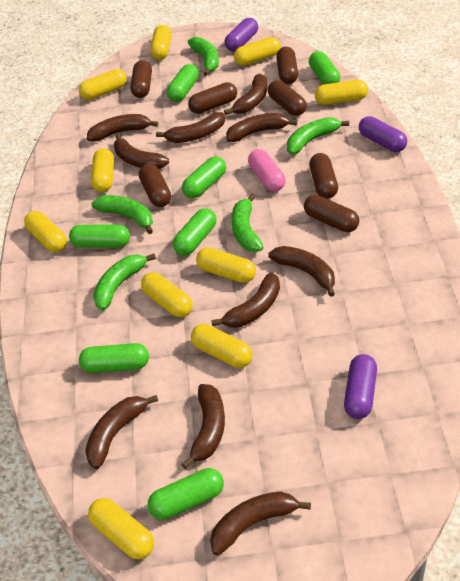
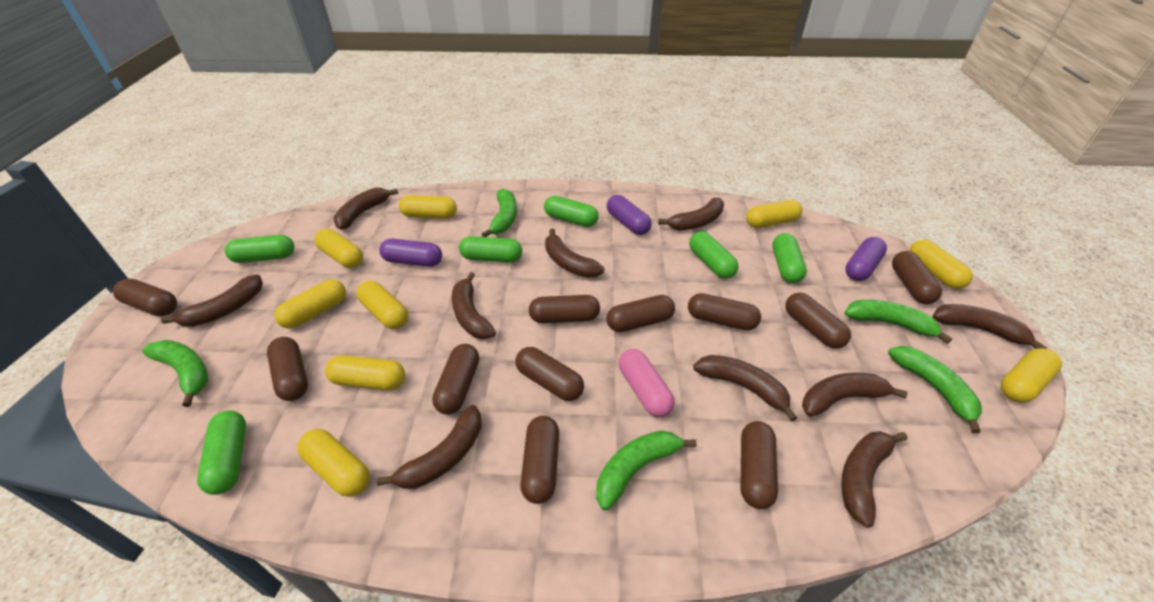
brown capsule: 7 -> 11
green capsule: 7 -> 6
yellow capsule: 10 -> 9

